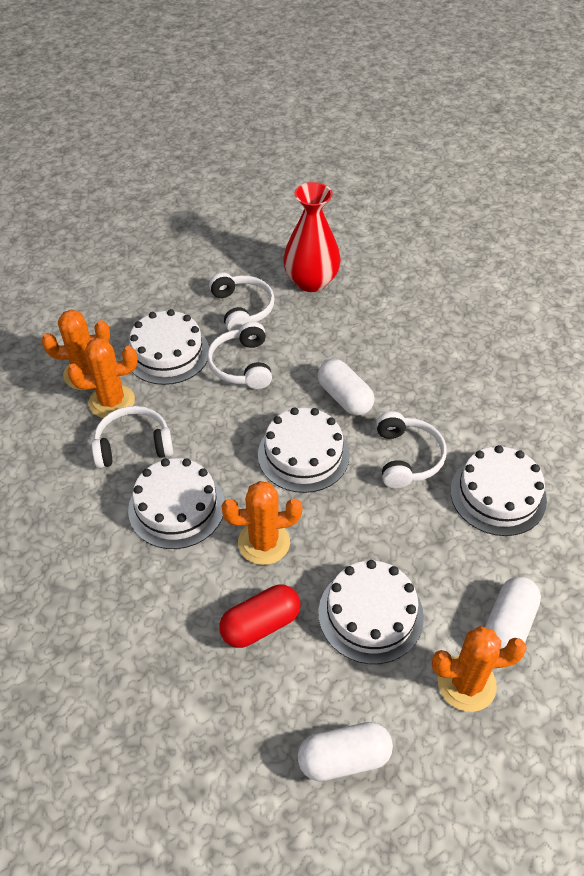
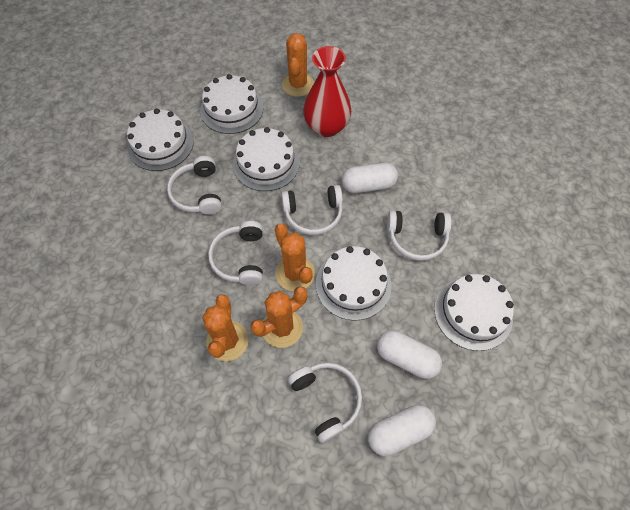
red capsule: 1 -> 0
white headphones: 4 -> 5

